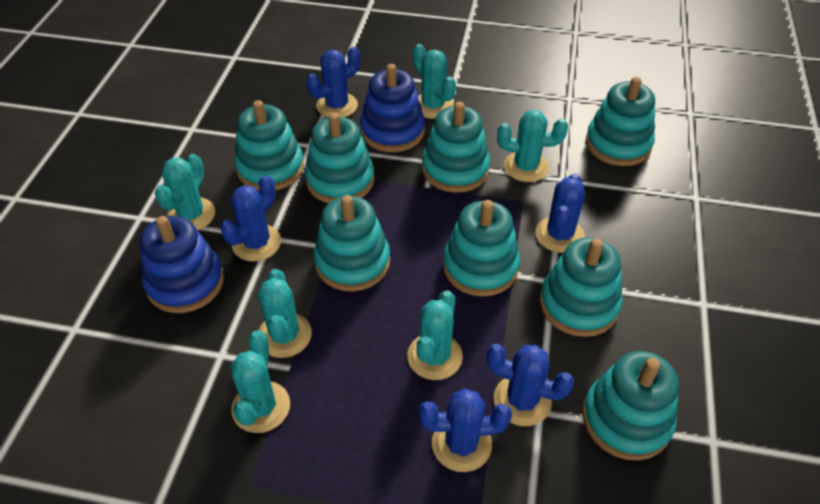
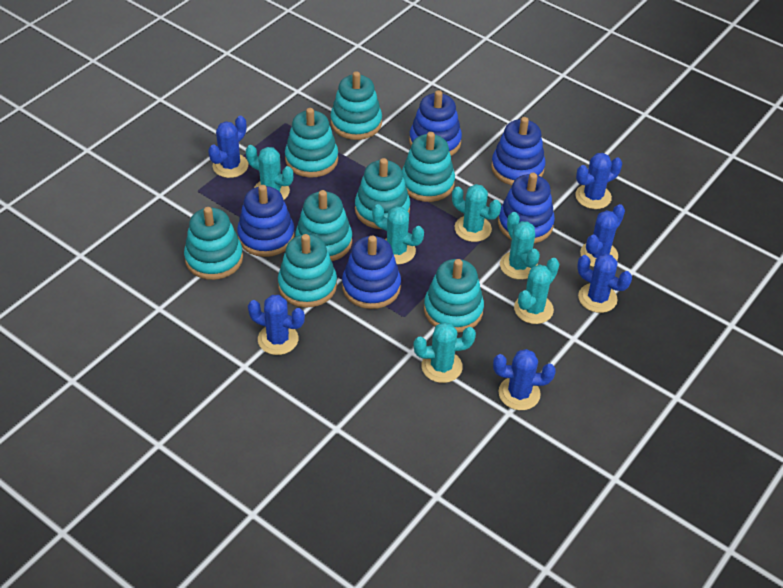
blue cactus: 5 -> 6
blue stacking toy: 2 -> 5

